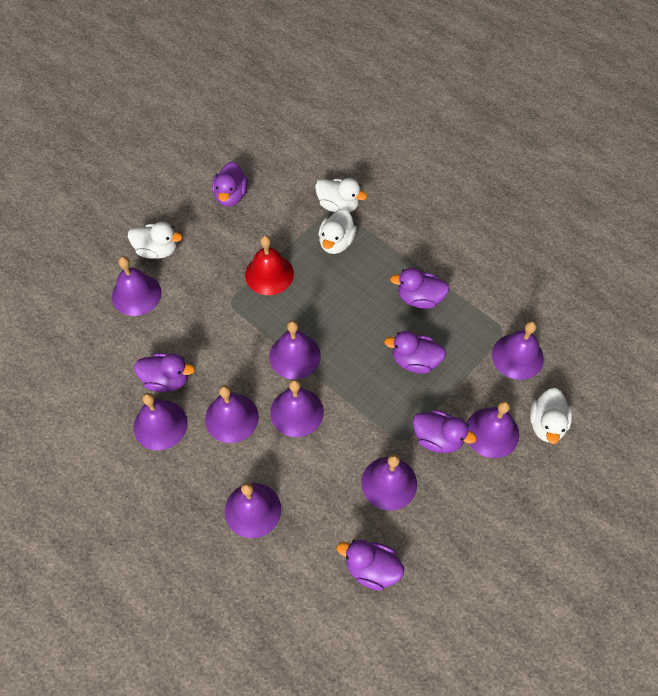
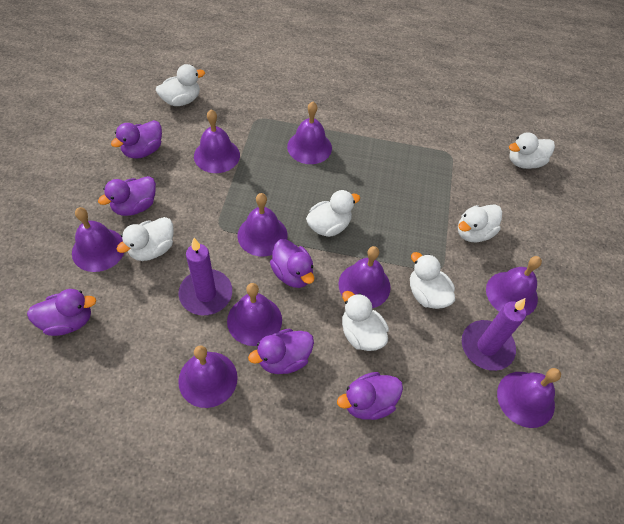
purple candle: 0 -> 2
red bell: 1 -> 0
white duck: 4 -> 7

